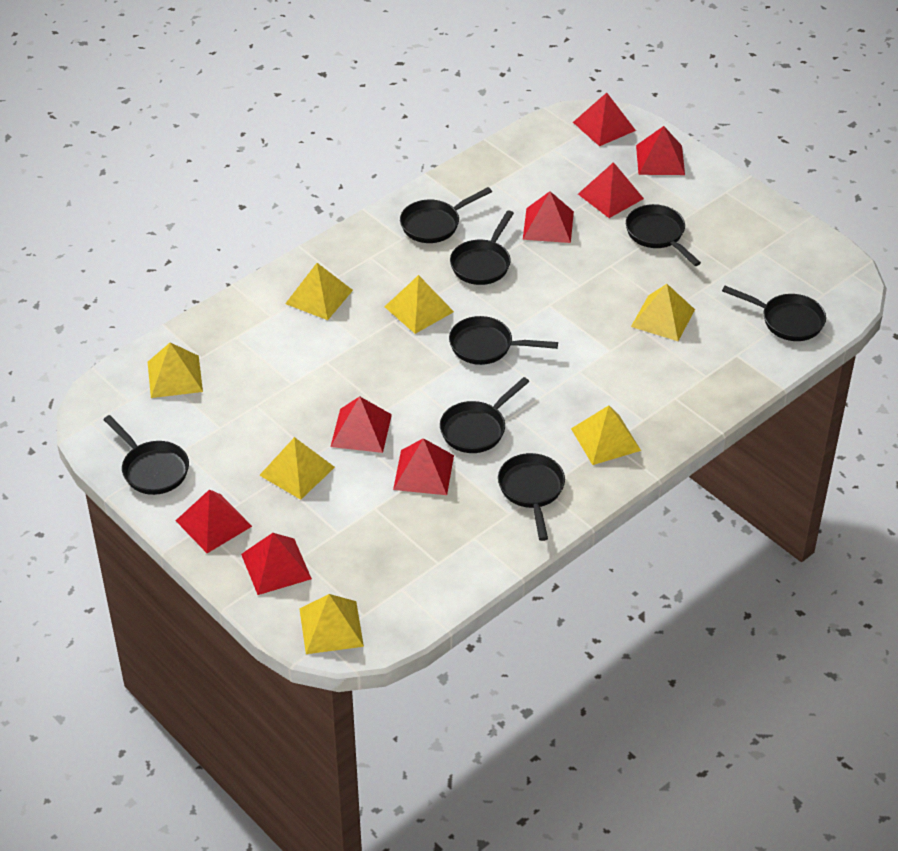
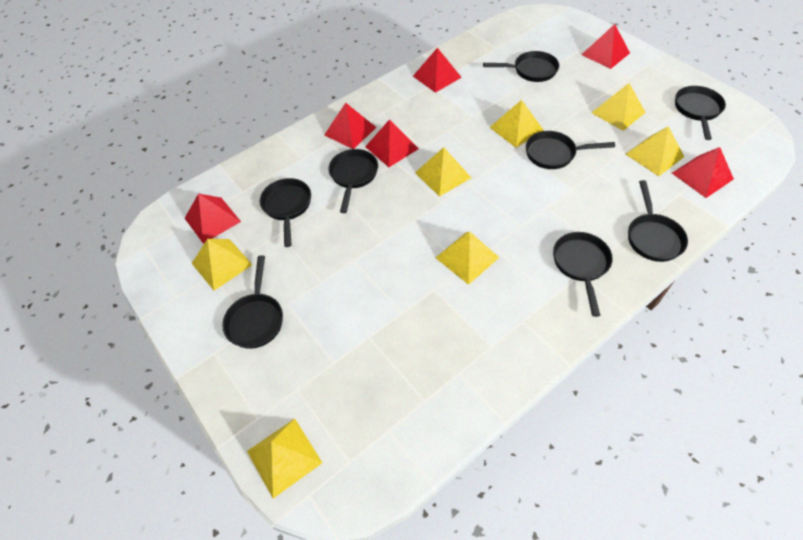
red pyramid: 8 -> 6

